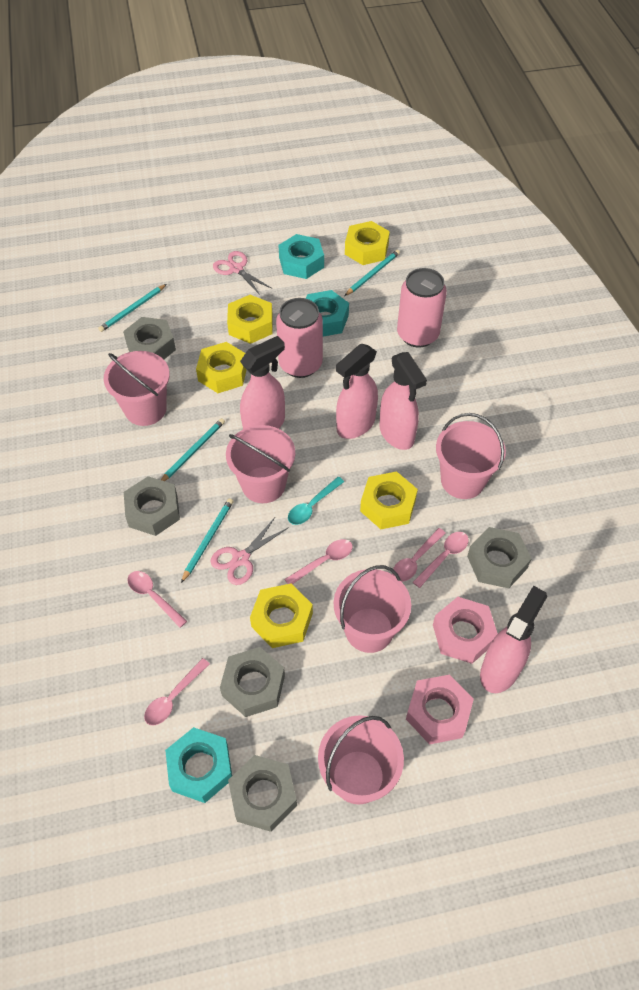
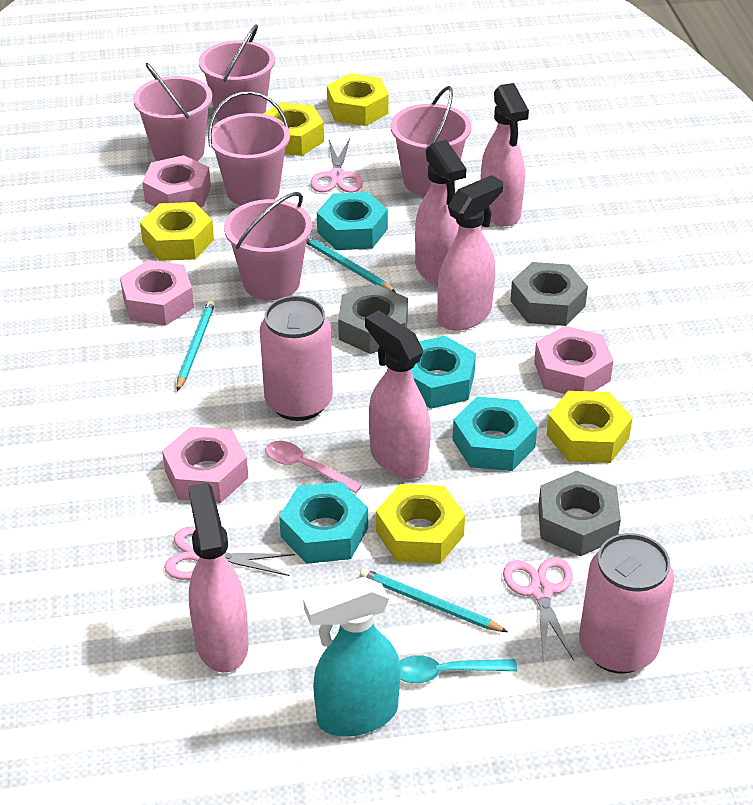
grey nut: 5 -> 3
pink nut: 2 -> 4
pink scissors: 2 -> 3
pink spoon: 5 -> 1
pink spray bottle: 4 -> 5
turquoise nut: 3 -> 4
turquoise pencil: 4 -> 3
turquoise spray bottle: 0 -> 1

